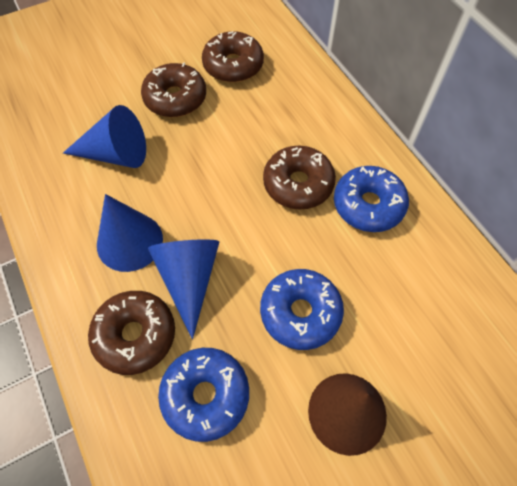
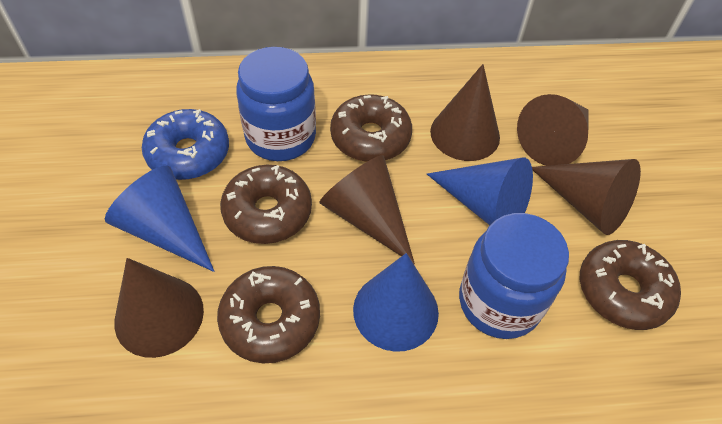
blue donut: 3 -> 1
blue jar: 0 -> 2
brown cone: 1 -> 5

